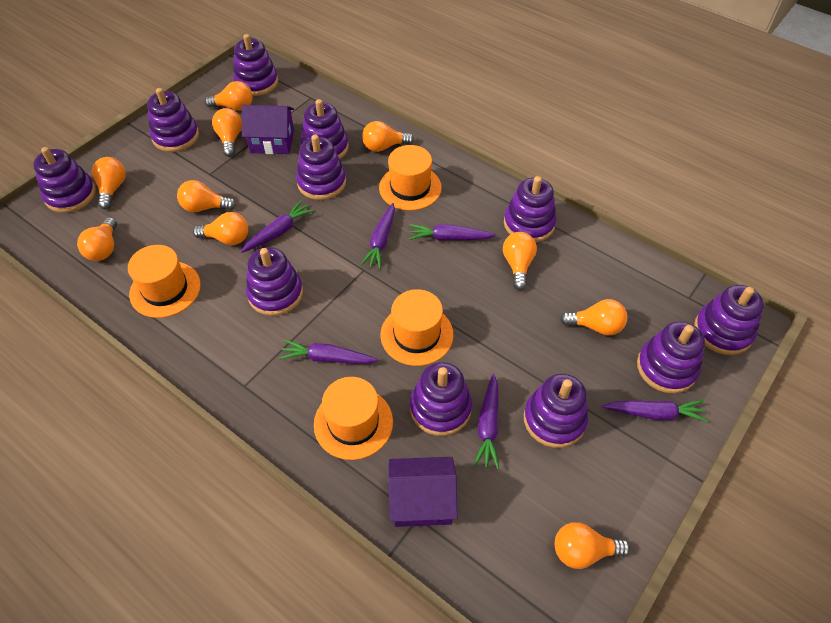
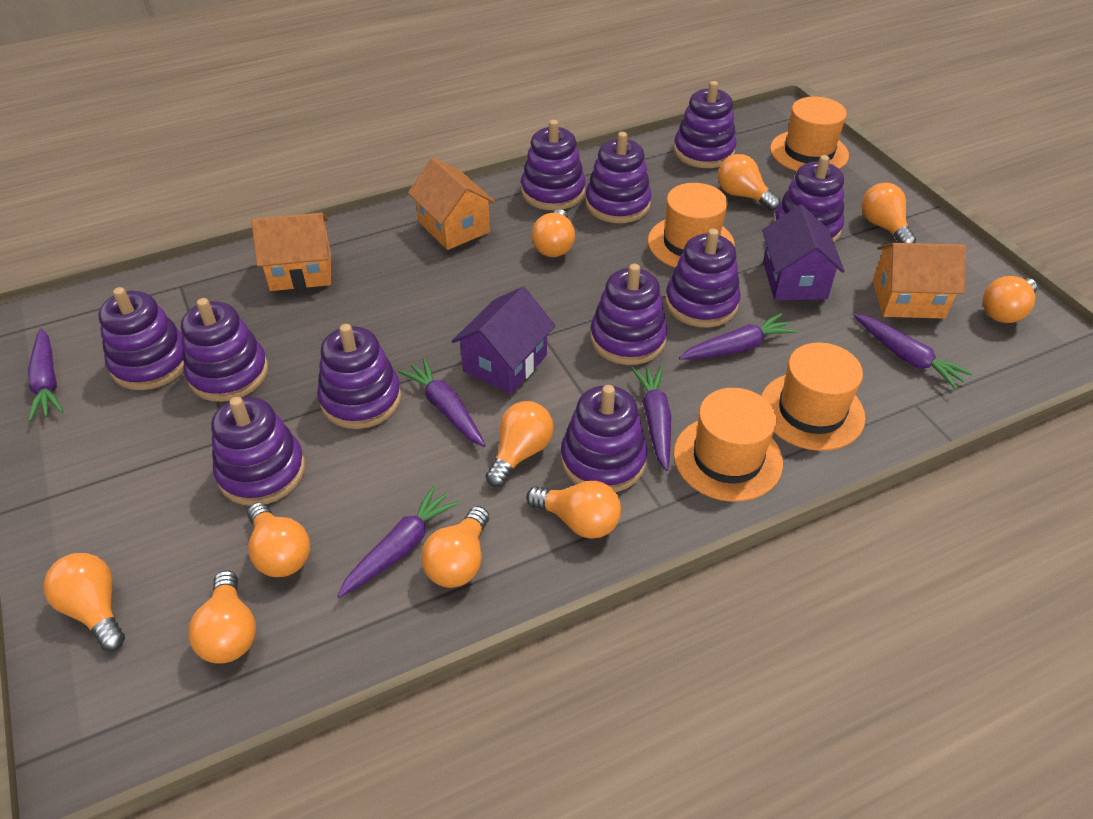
orange house: 0 -> 3

